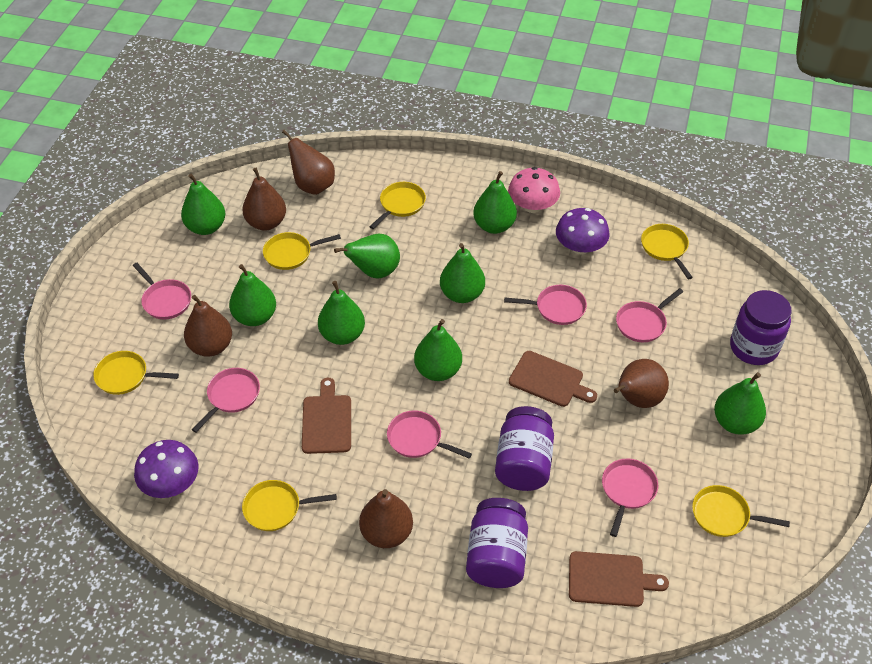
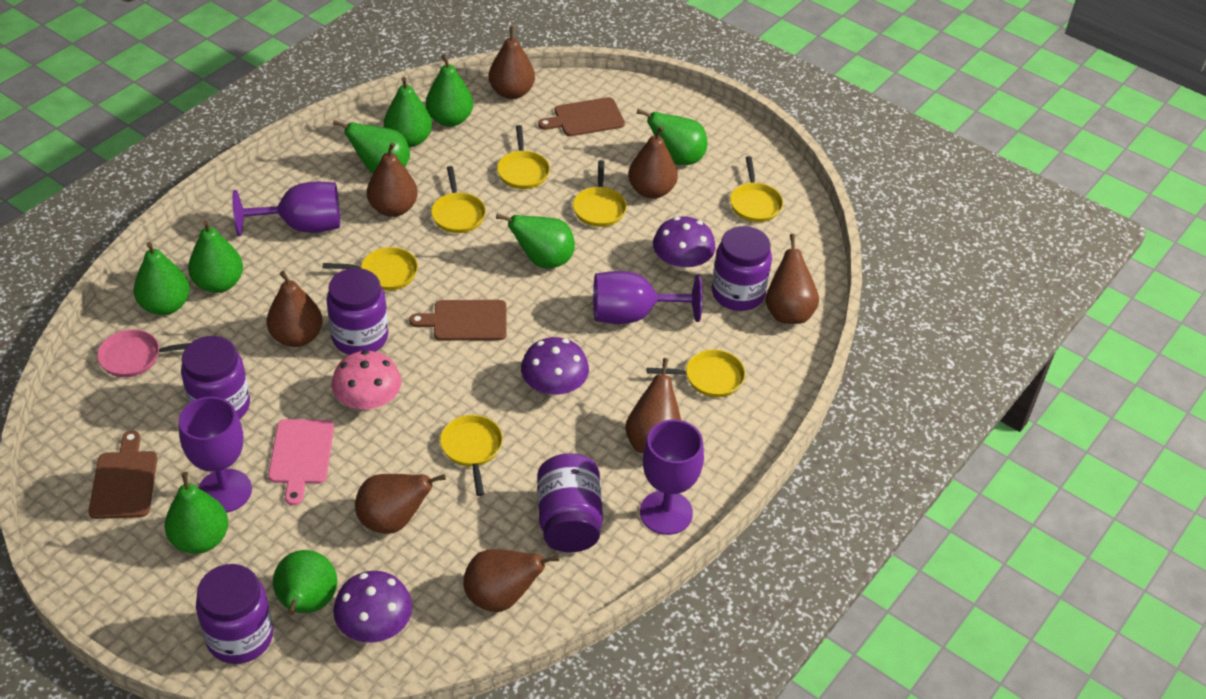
brown pear: 5 -> 8
green pear: 8 -> 9
pink cutting board: 0 -> 1
pink pan: 6 -> 1
purple goblet: 0 -> 4
purple jar: 3 -> 5
purple mushroom: 2 -> 3
yellow pan: 6 -> 7

